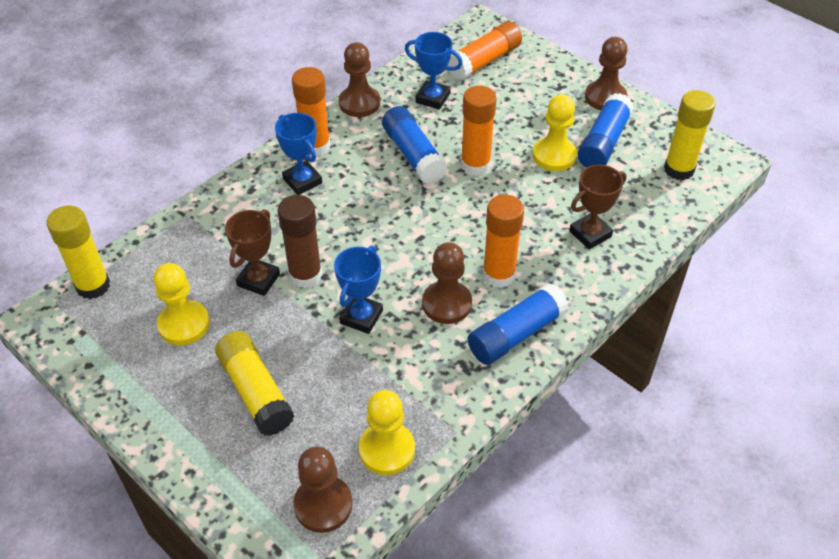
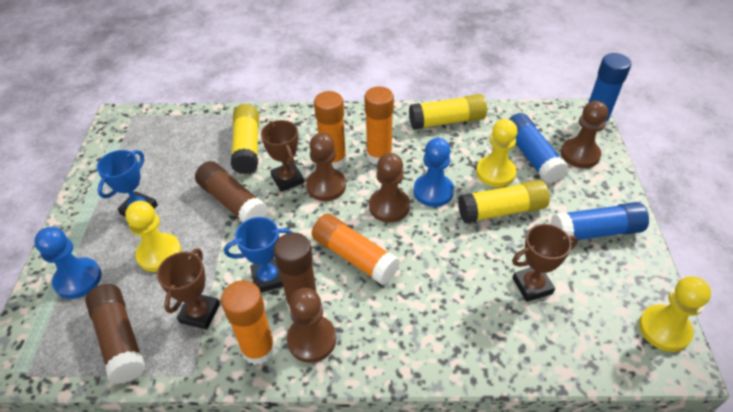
blue pawn: 0 -> 2
blue trophy: 3 -> 2
brown glue stick: 1 -> 3
brown trophy: 2 -> 3

